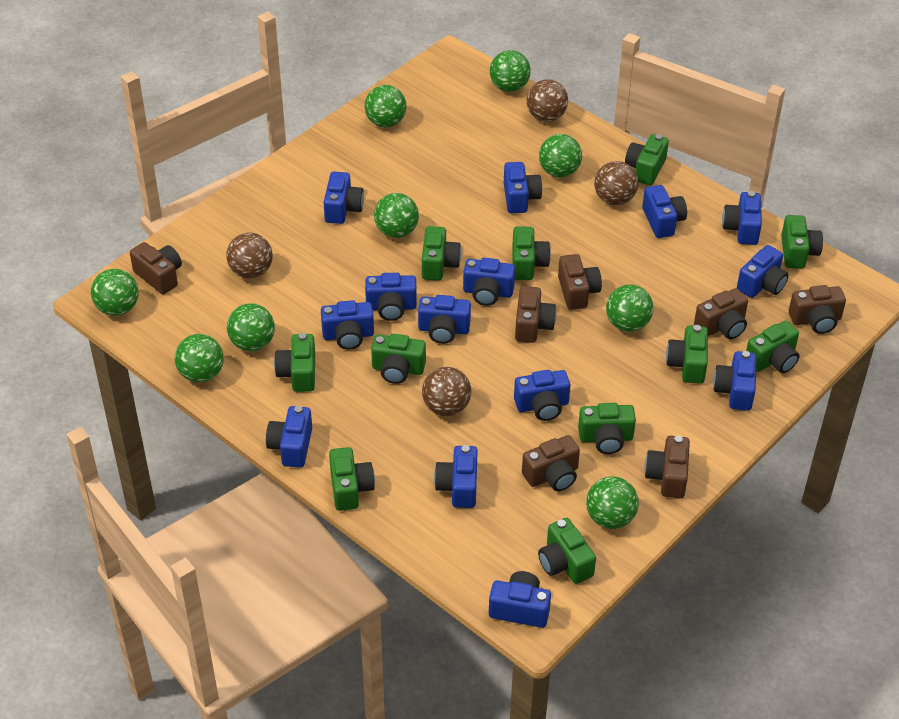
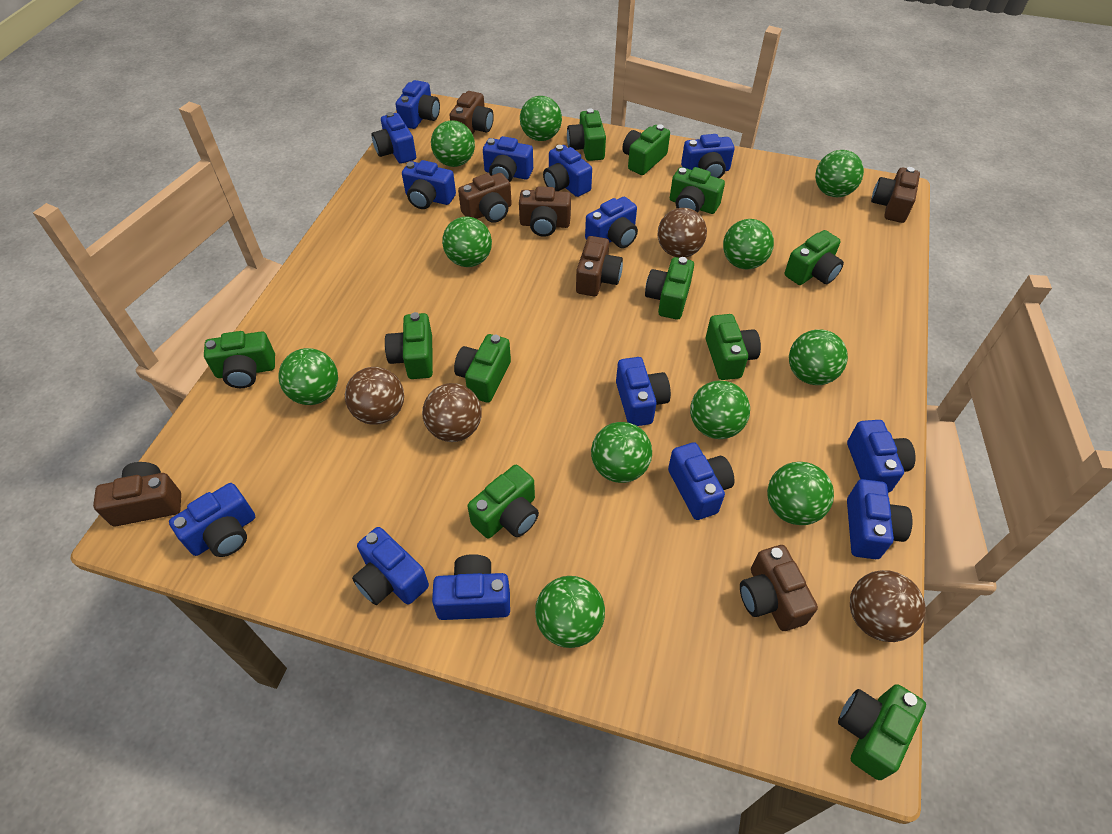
green ball: 9 -> 11

